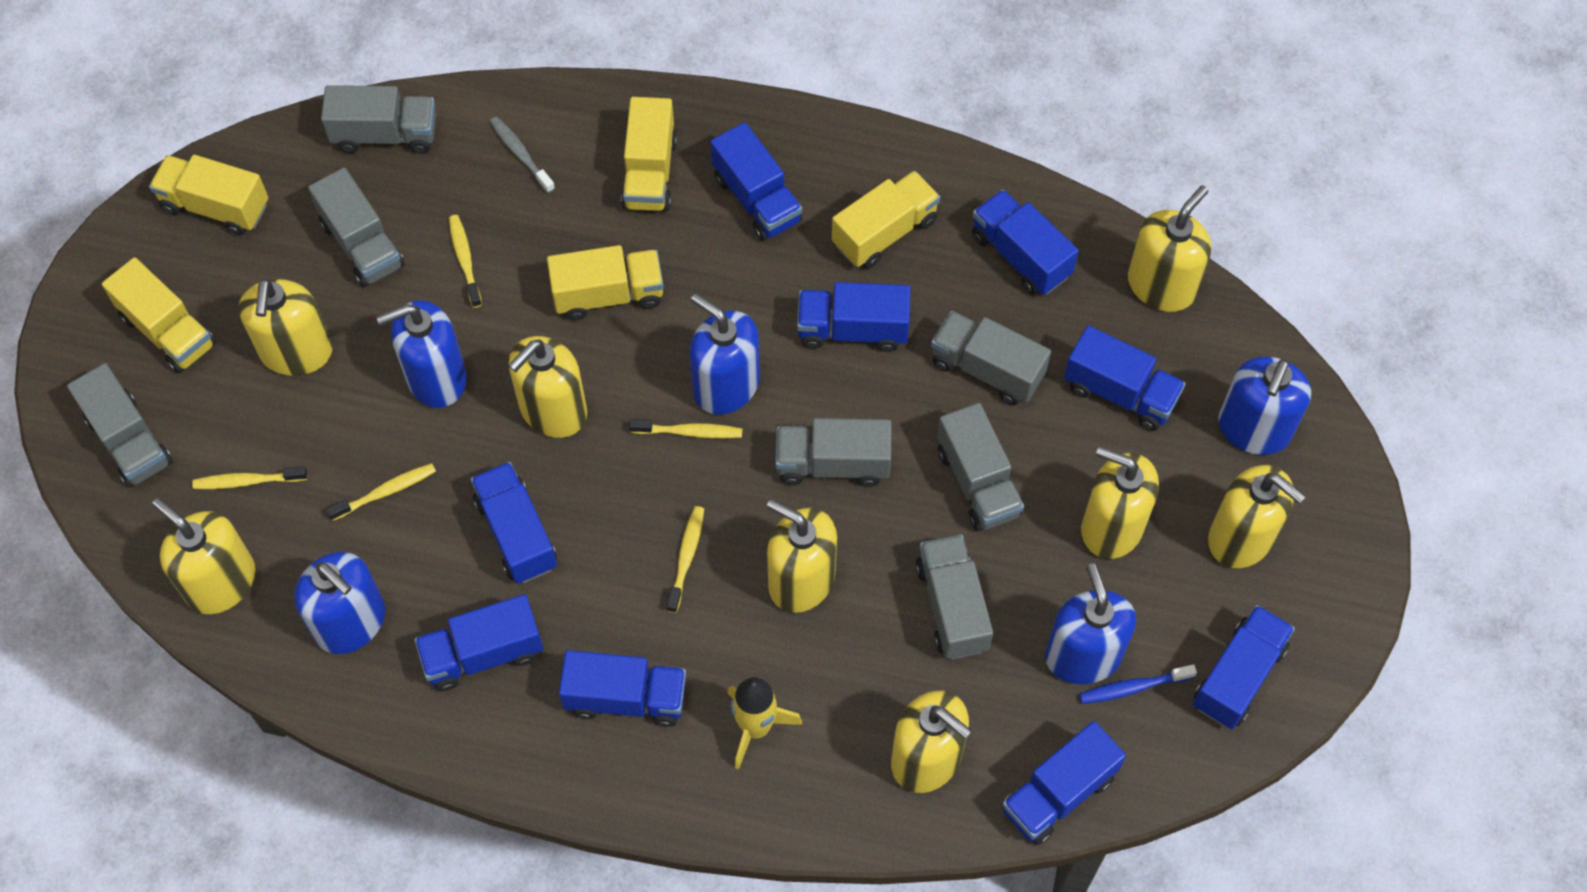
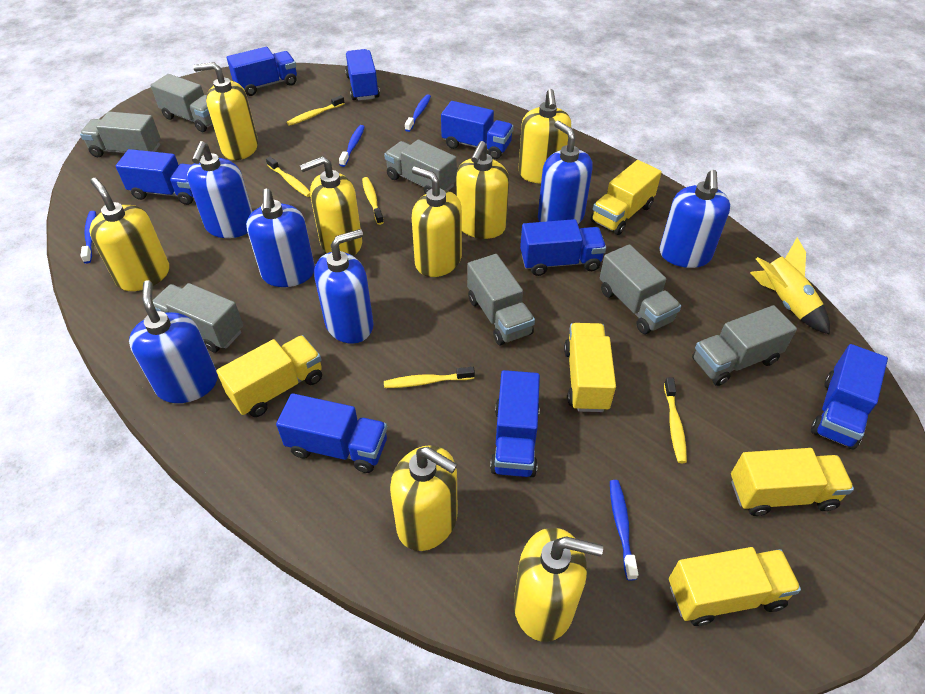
blue soap dispenser: 5 -> 6
blue toothbrush: 1 -> 4
blue truck: 9 -> 8
grey toothbrush: 1 -> 0

